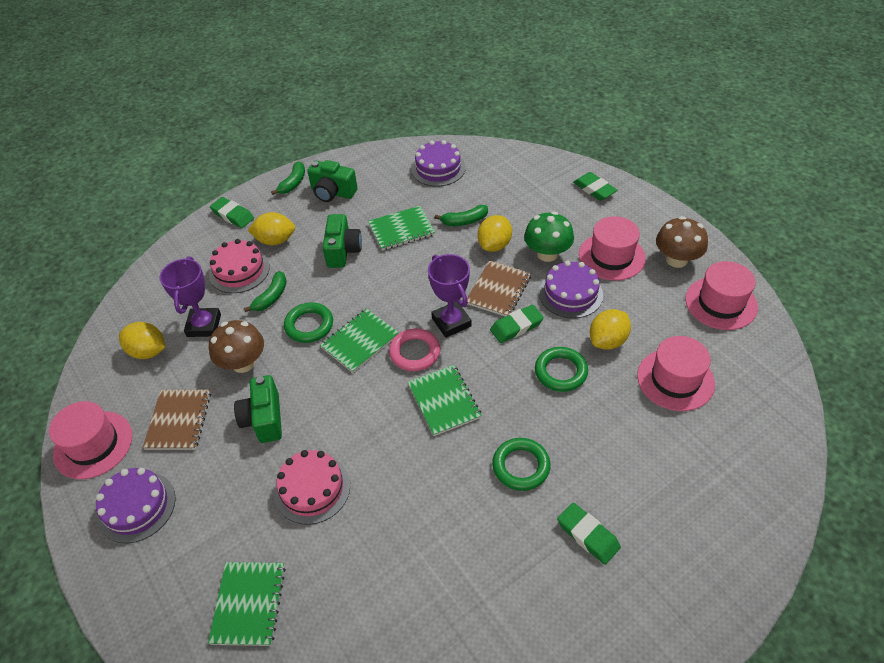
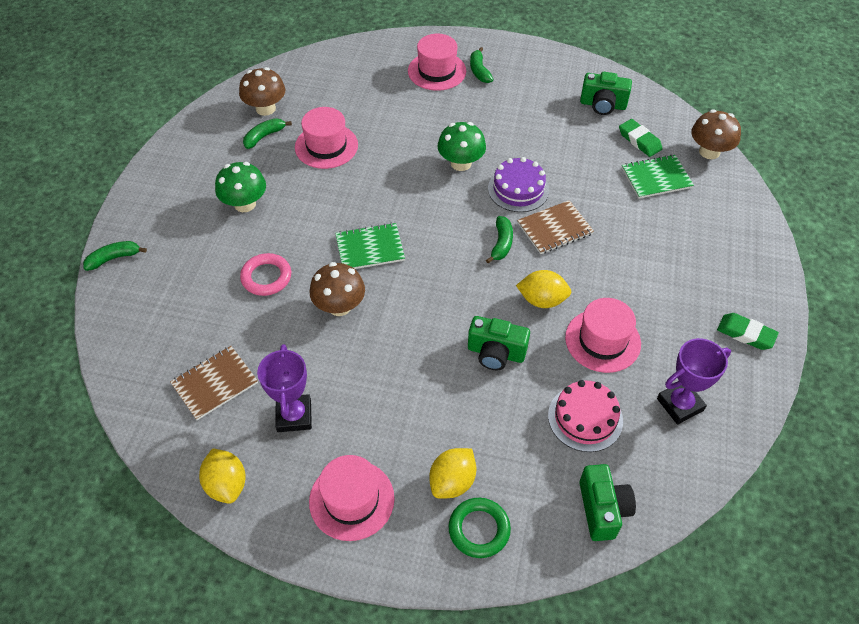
brown mushroom: 2 -> 3
green banana: 3 -> 4
green eraser: 4 -> 2
green mushroom: 1 -> 2
green notebook: 4 -> 2
green ring: 3 -> 1
pink cake: 2 -> 1
purple cake: 3 -> 1
yellow lemon: 4 -> 3

